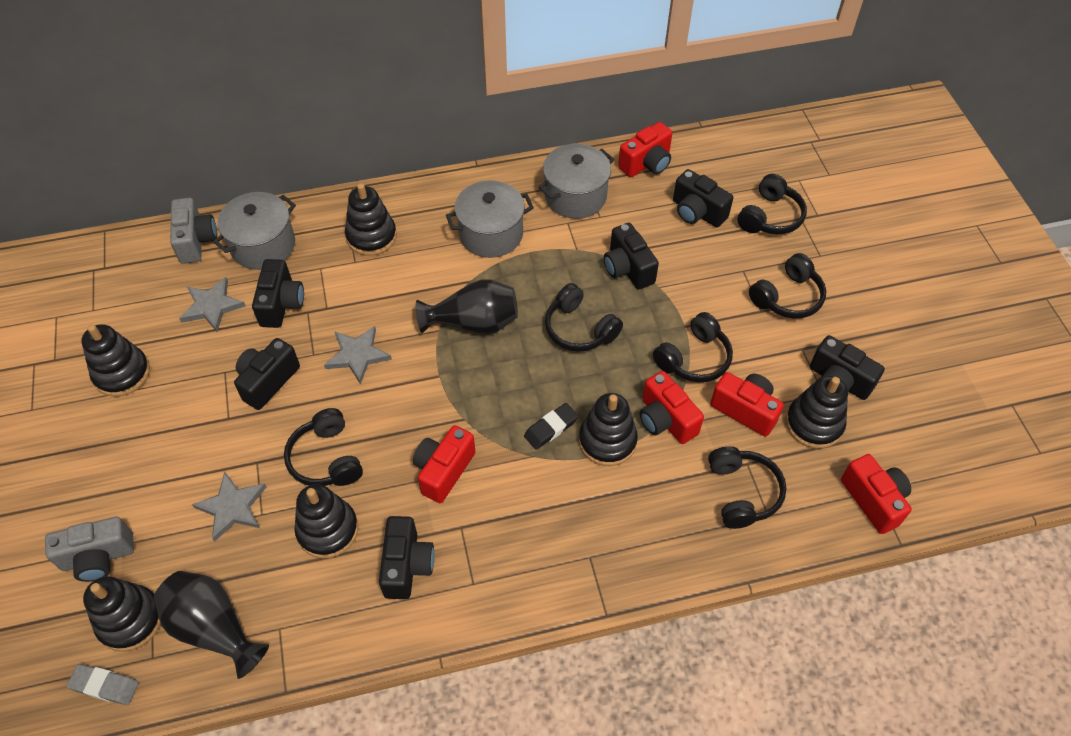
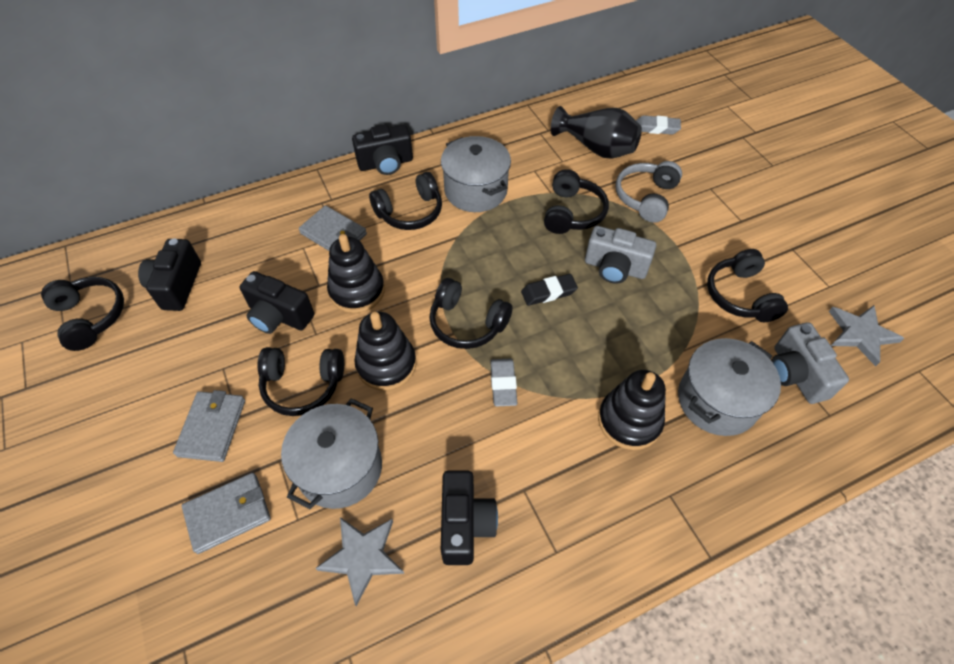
black camera: 6 -> 4
black stacking toy: 6 -> 3
black vase: 2 -> 1
grey eraser: 1 -> 2
grey headphones: 0 -> 1
grey star: 3 -> 2
grey wallet: 0 -> 3
red camera: 5 -> 0

